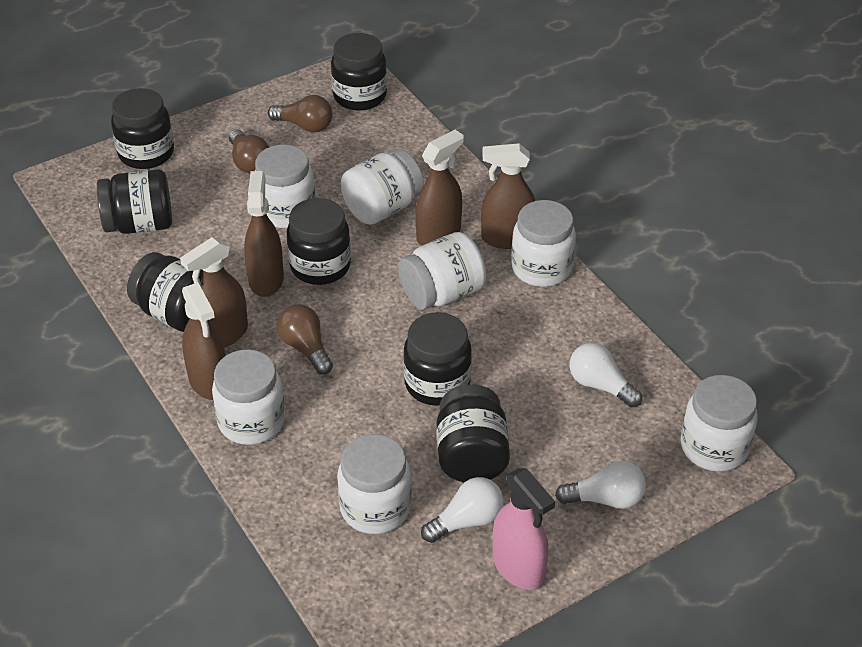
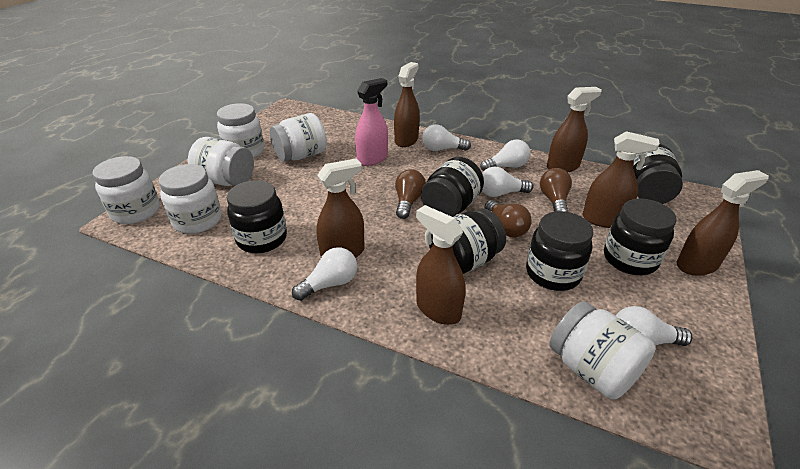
black jar: 7 -> 6
brown spray bottle: 5 -> 6
white jar: 7 -> 6
white light bulb: 3 -> 5

